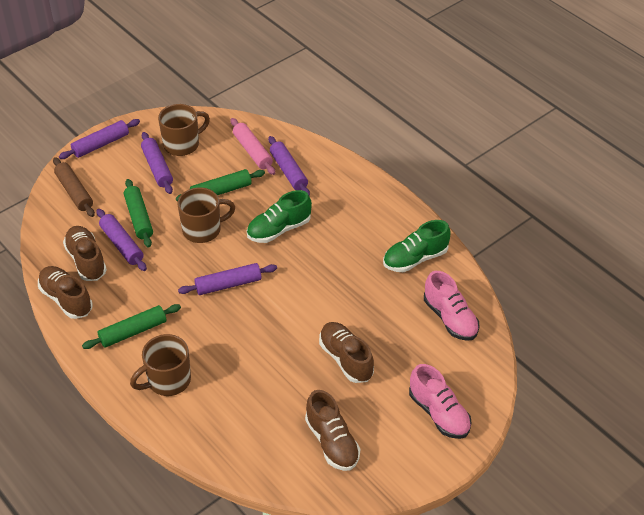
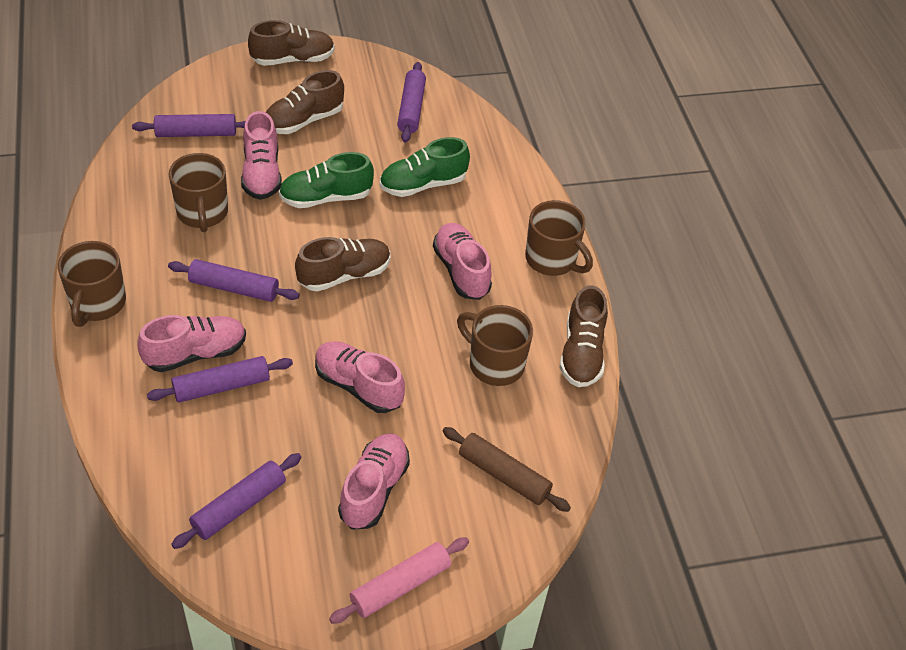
brown mug: 3 -> 4
green rolling pin: 3 -> 0
pink shoe: 2 -> 5

